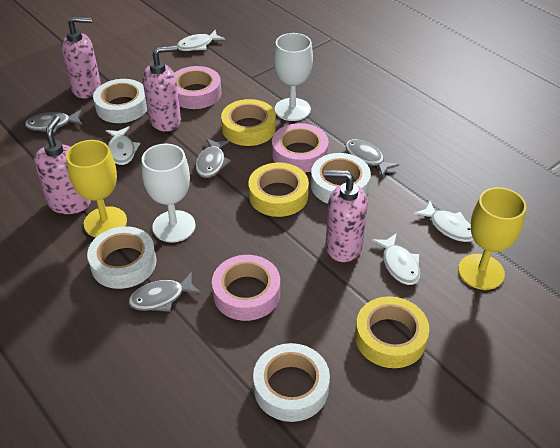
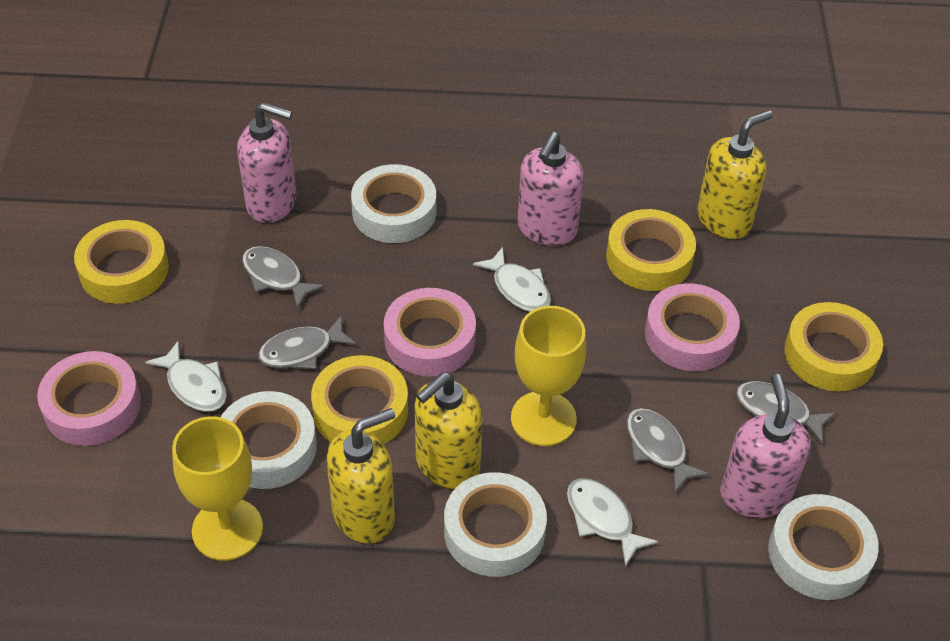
pink soap dispenser: 4 -> 3
white fish: 4 -> 3
white goblet: 2 -> 0
yellow soap dispenser: 0 -> 3
yellow tape: 3 -> 4

